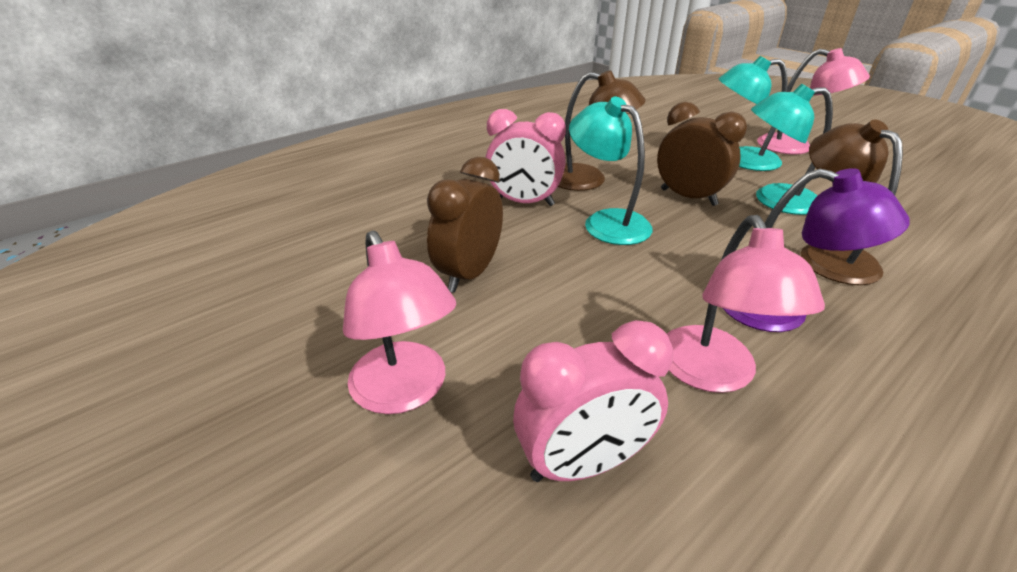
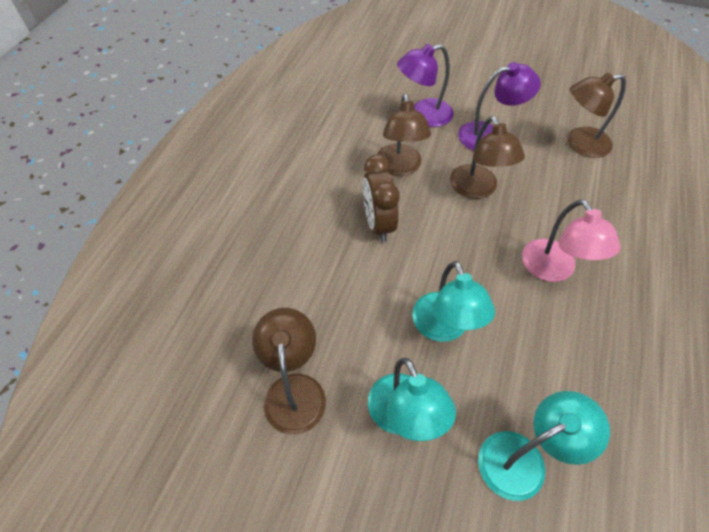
brown clock: 2 -> 1
brown lamp: 2 -> 4
pink clock: 2 -> 0
pink lamp: 3 -> 1
purple lamp: 1 -> 2

